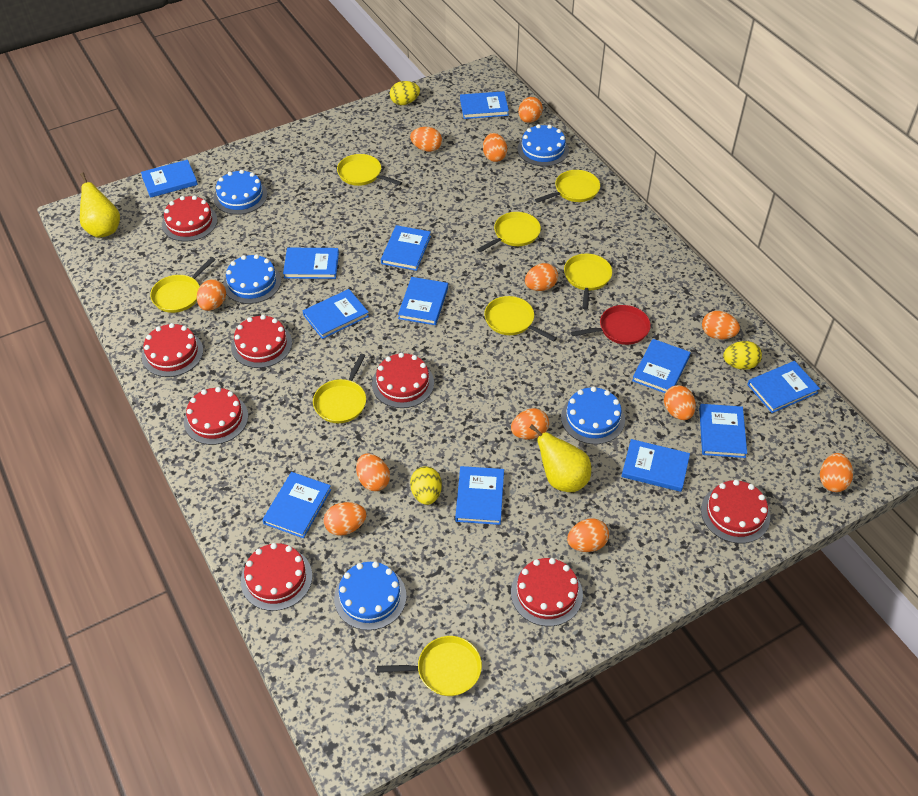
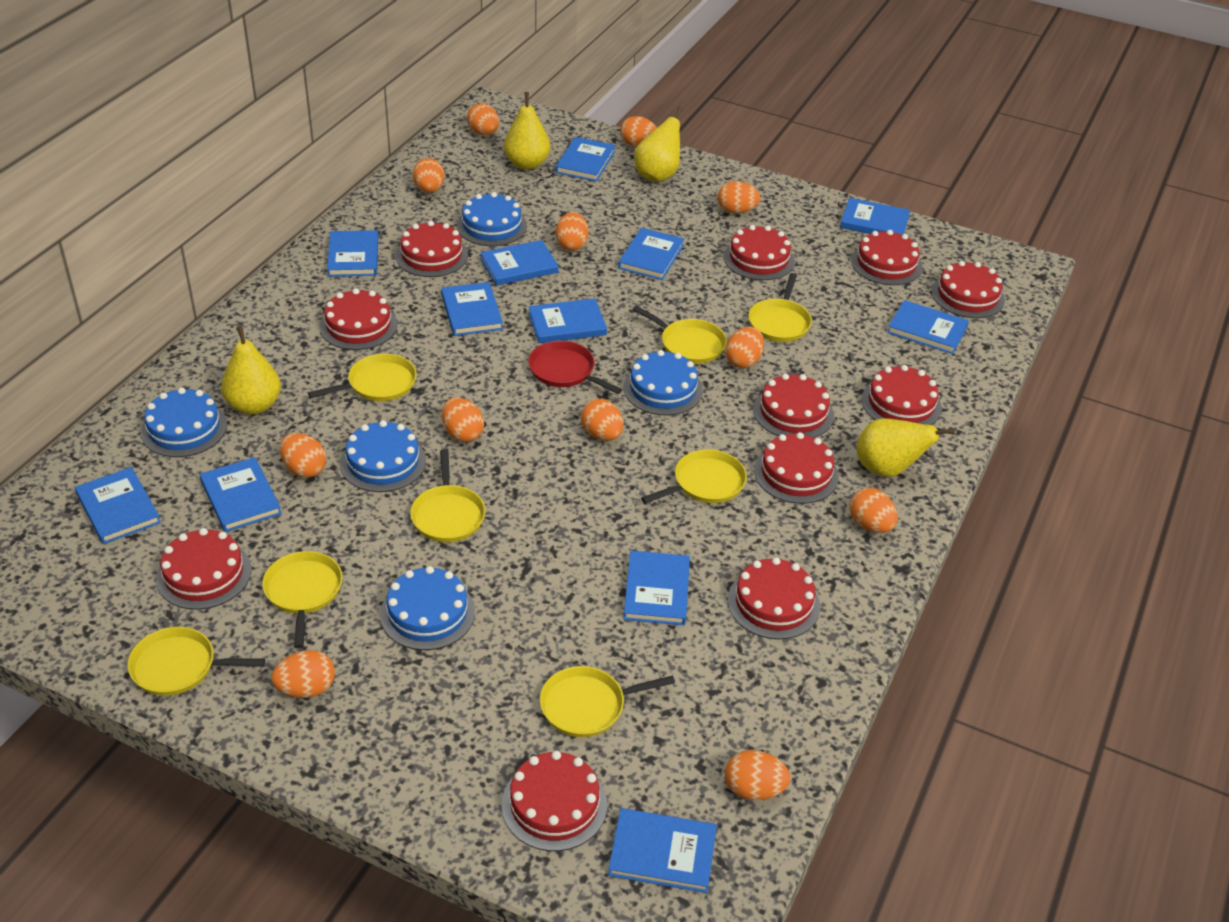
red cake: 8 -> 11
yellow egg: 3 -> 0
yellow pear: 2 -> 4

